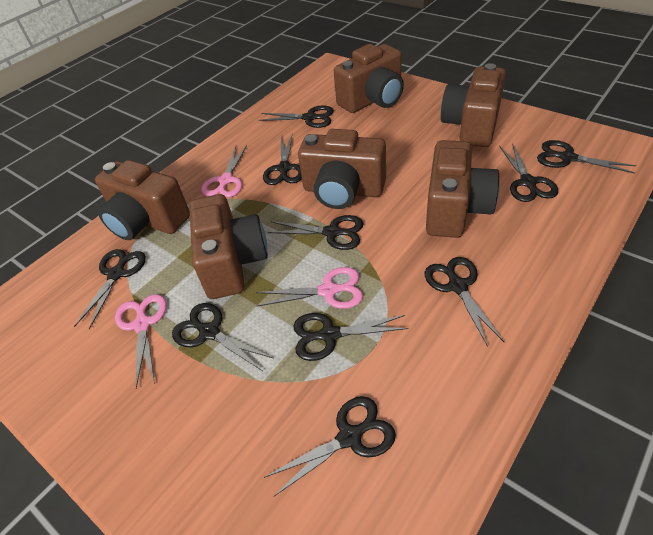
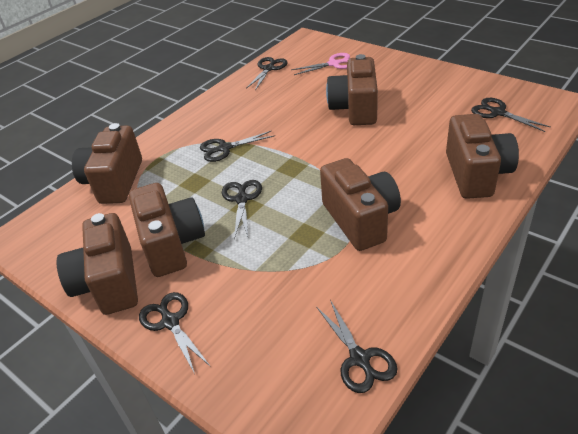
black scissors: 10 -> 6
pink scissors: 3 -> 1

